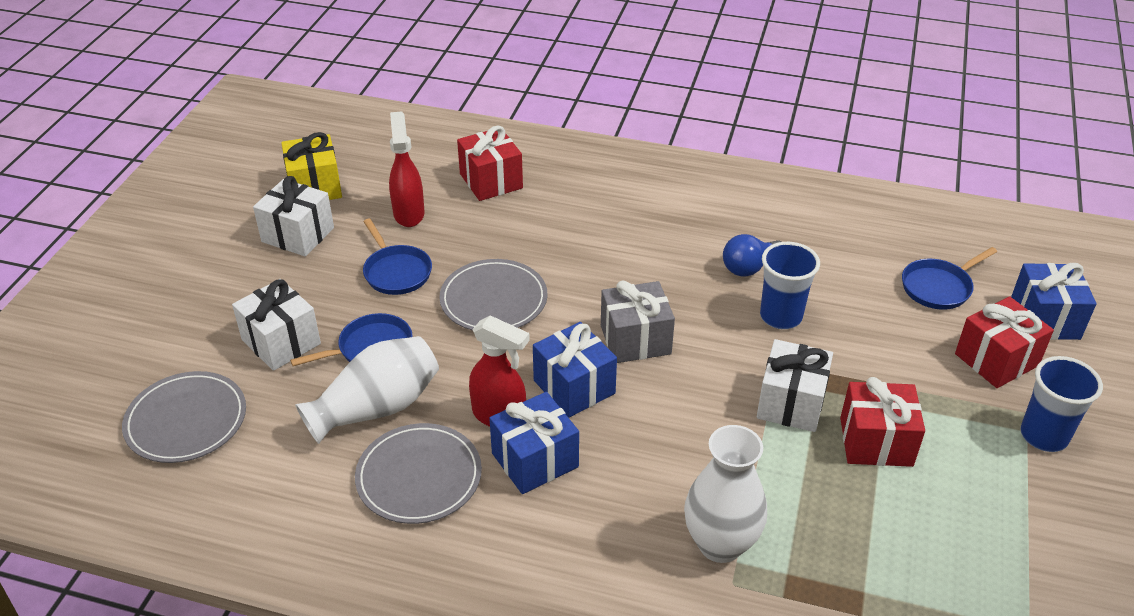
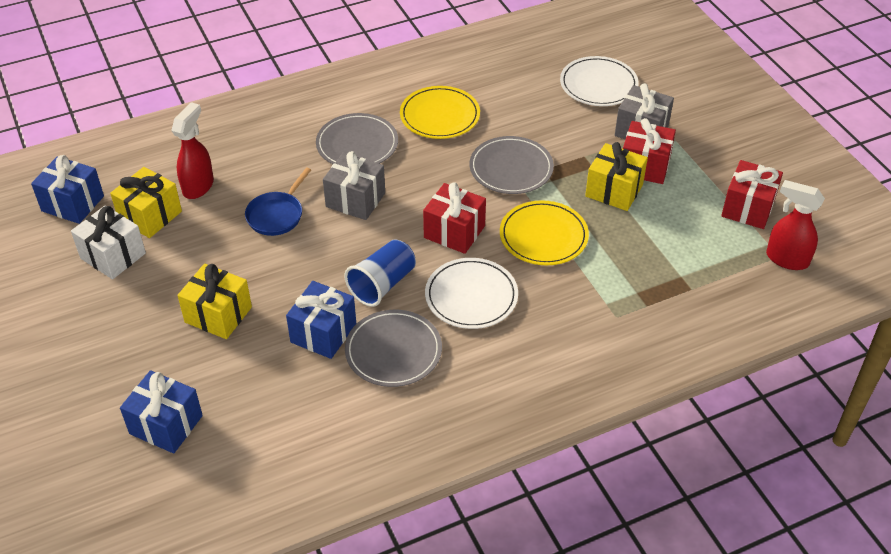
blue cup: 2 -> 1
blue light bulb: 1 -> 0
blue pan: 3 -> 1
grey gift: 1 -> 2
white gift: 3 -> 1
white plate: 0 -> 2
white vase: 2 -> 0
yellow gift: 1 -> 3
yellow plate: 0 -> 2

